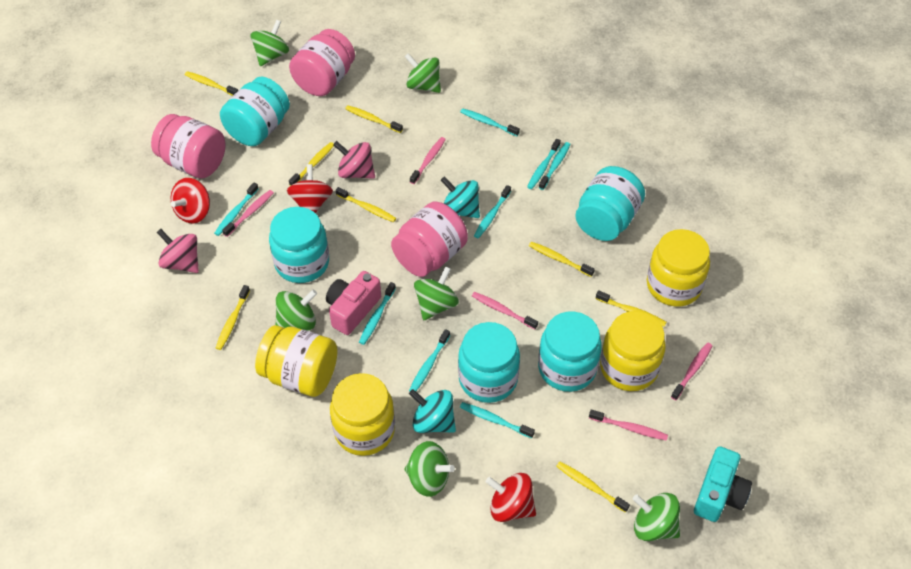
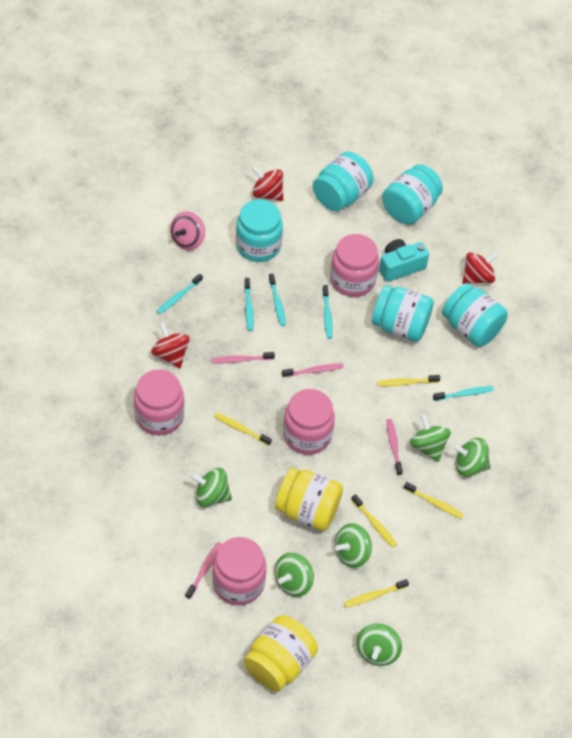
pink camera: 1 -> 0
pink jar: 3 -> 4
pink spinning top: 2 -> 1
pink toothbrush: 5 -> 4
turquoise spinning top: 2 -> 0
turquoise toothbrush: 8 -> 5
yellow jar: 4 -> 2
yellow toothbrush: 8 -> 5

